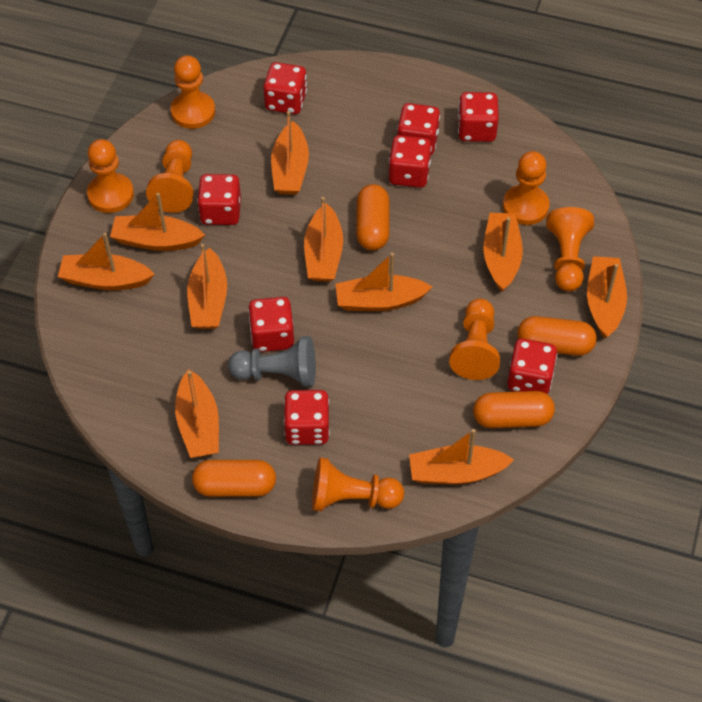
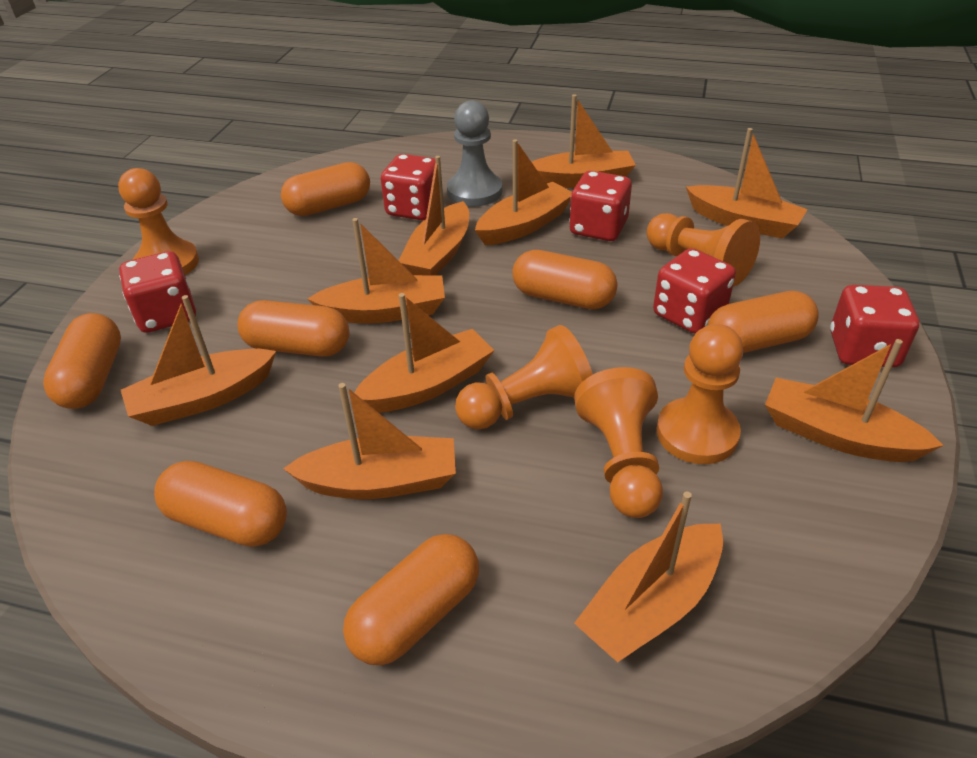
orange capsule: 4 -> 7
orange pawn: 7 -> 5
red dice: 8 -> 5

